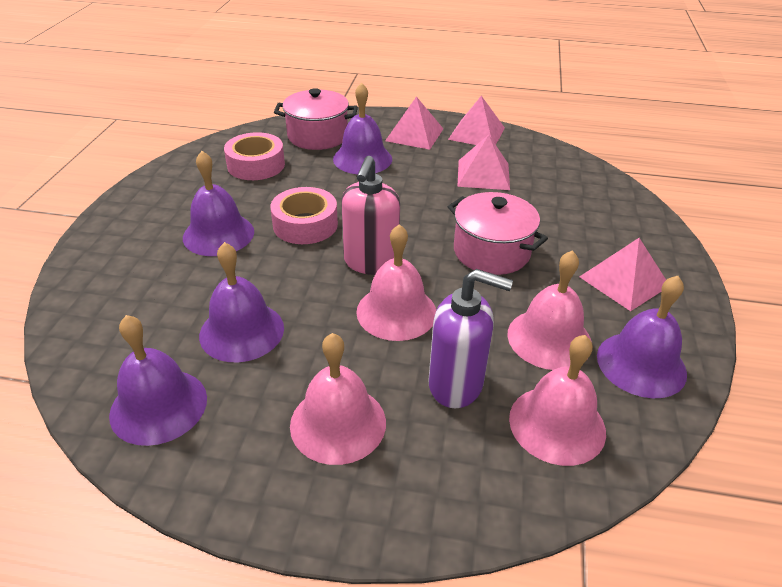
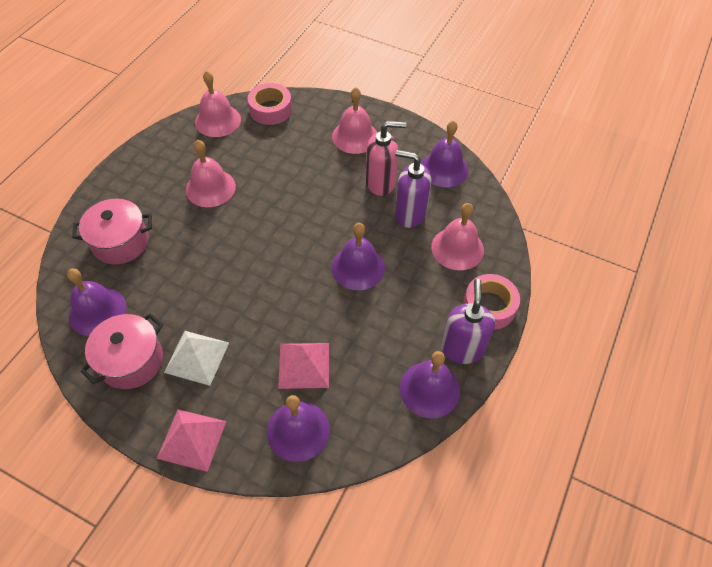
pink pyramid: 4 -> 2
purple soap dispenser: 1 -> 2
white pyramid: 0 -> 1

